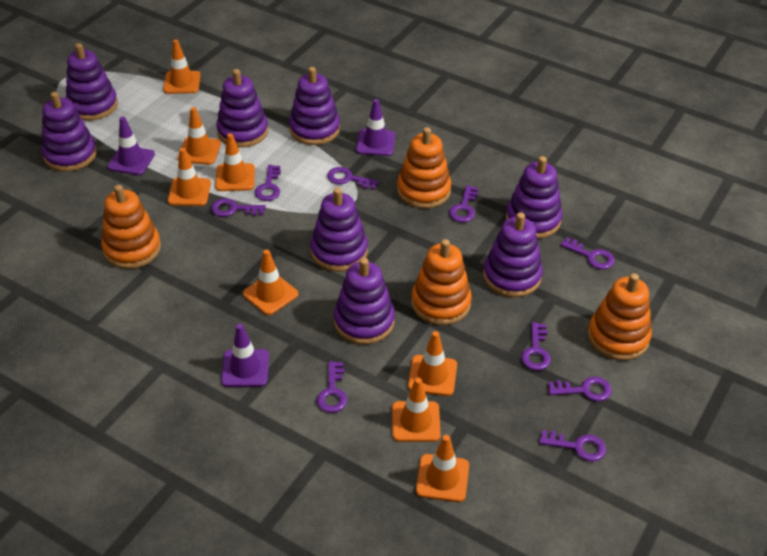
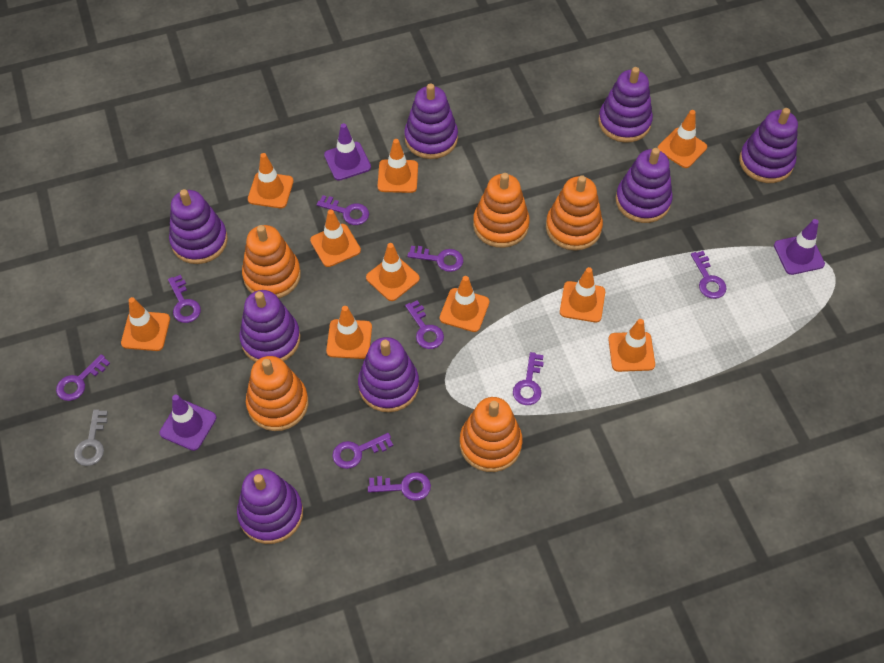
grey key: 0 -> 1
orange stacking toy: 4 -> 5
orange traffic cone: 8 -> 10

